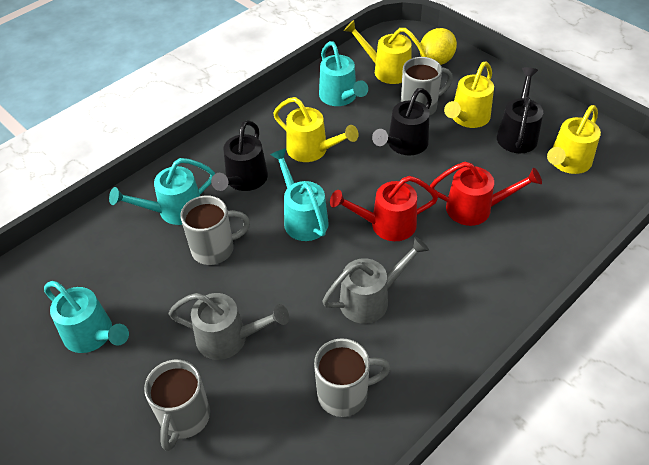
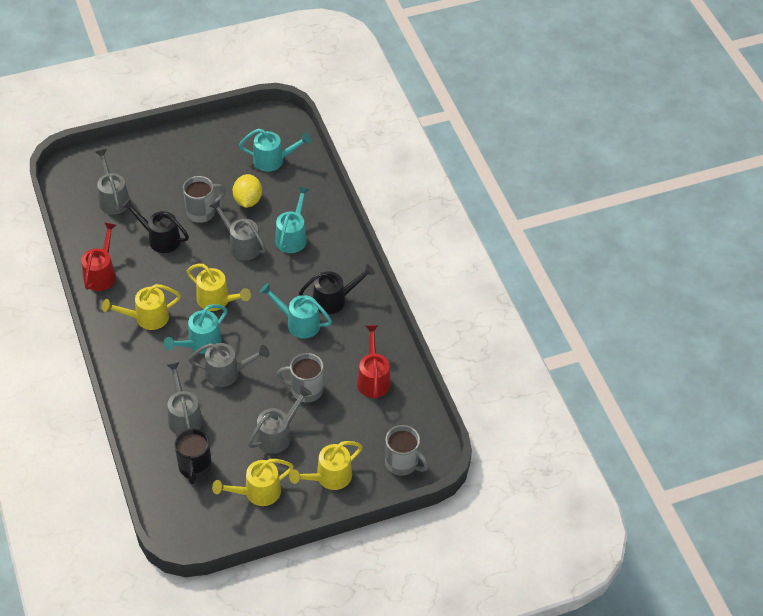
black mug: 0 -> 1
black watering can: 3 -> 2
grey mug: 4 -> 3
grey watering can: 2 -> 5

